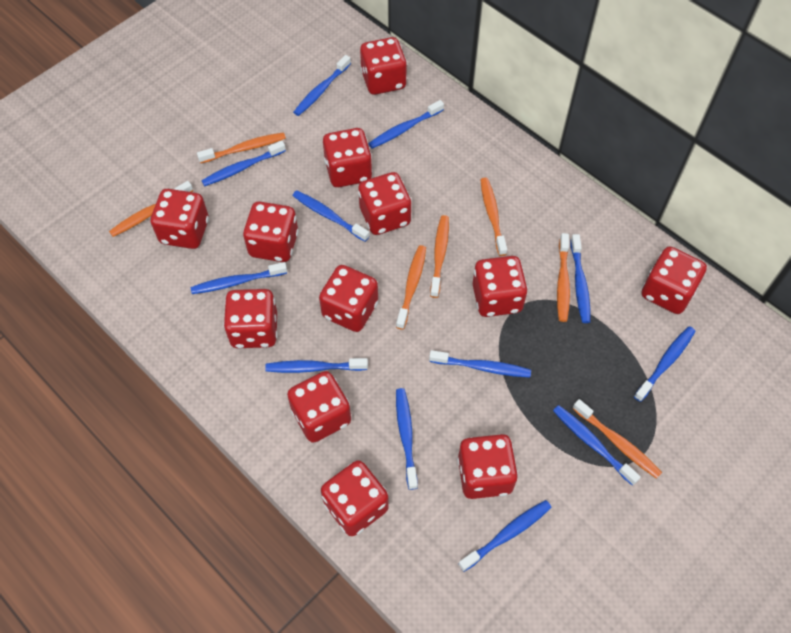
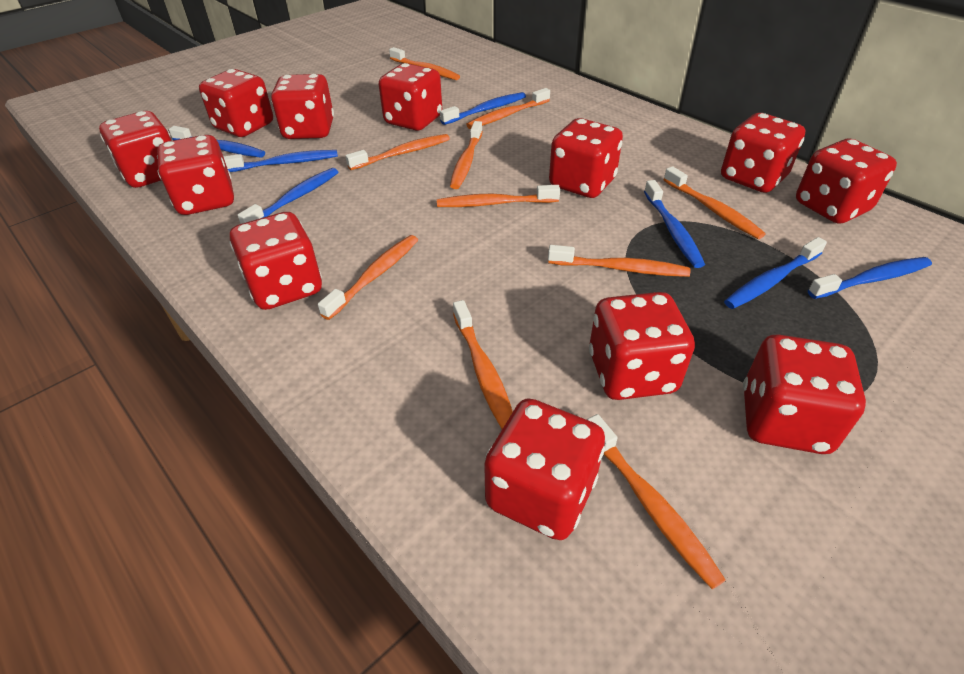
blue toothbrush: 12 -> 7
orange toothbrush: 7 -> 10

